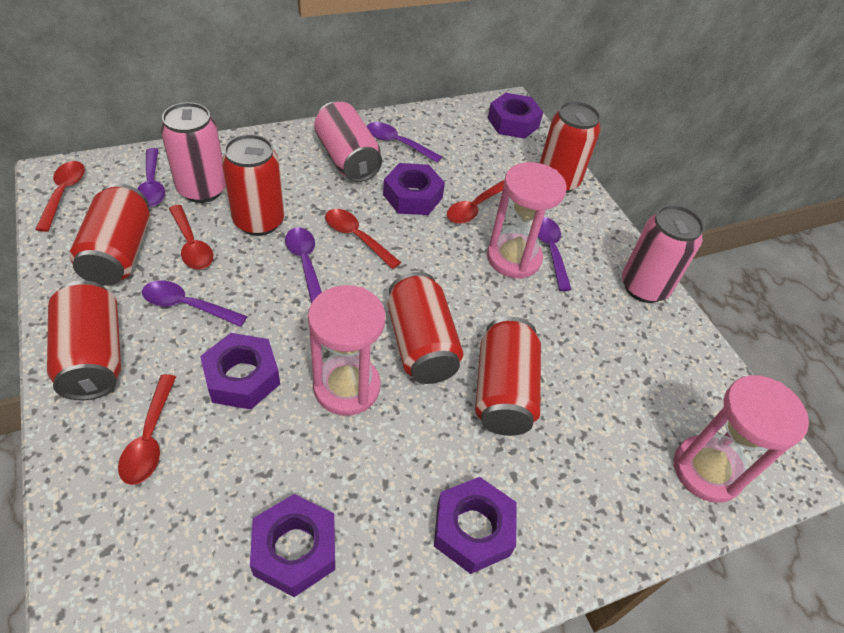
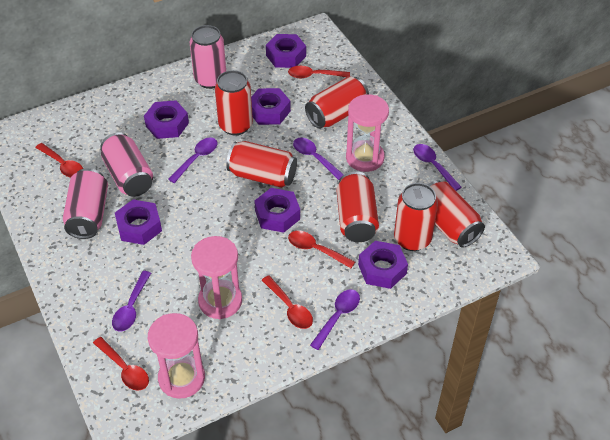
purple nut: 5 -> 6

